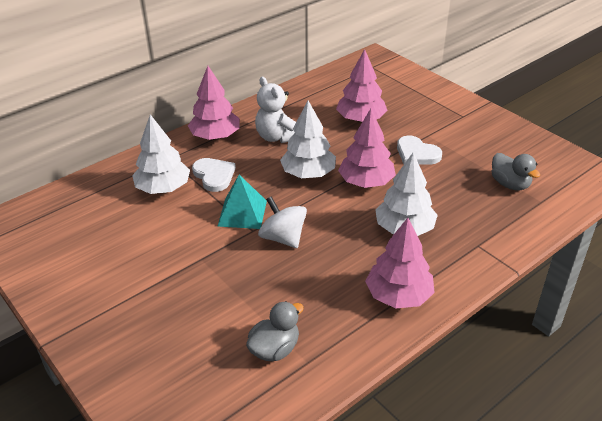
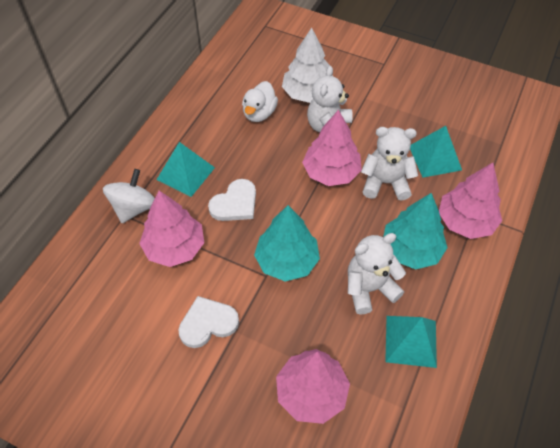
grey duck: 2 -> 0
turquoise pyramid: 1 -> 3
turquoise tree: 0 -> 2
white duck: 0 -> 1
white teddy bear: 1 -> 3
white tree: 3 -> 1

